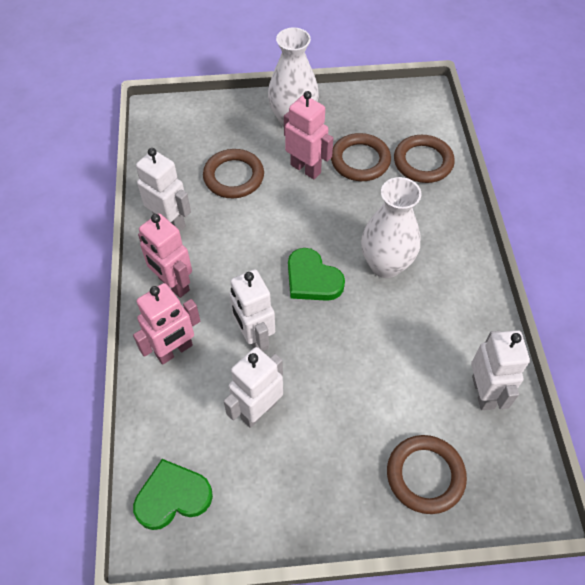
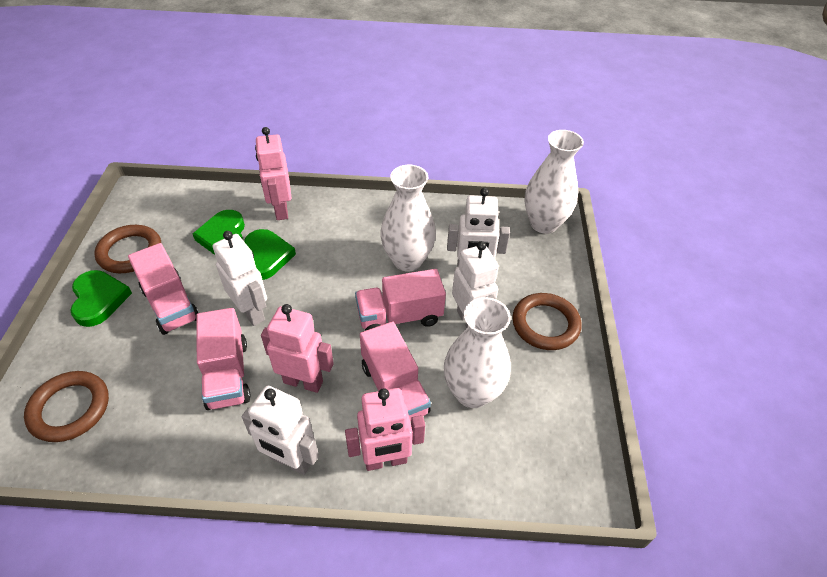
brown ring: 4 -> 3
green heart: 2 -> 3
pink truck: 0 -> 4
white vase: 2 -> 3

